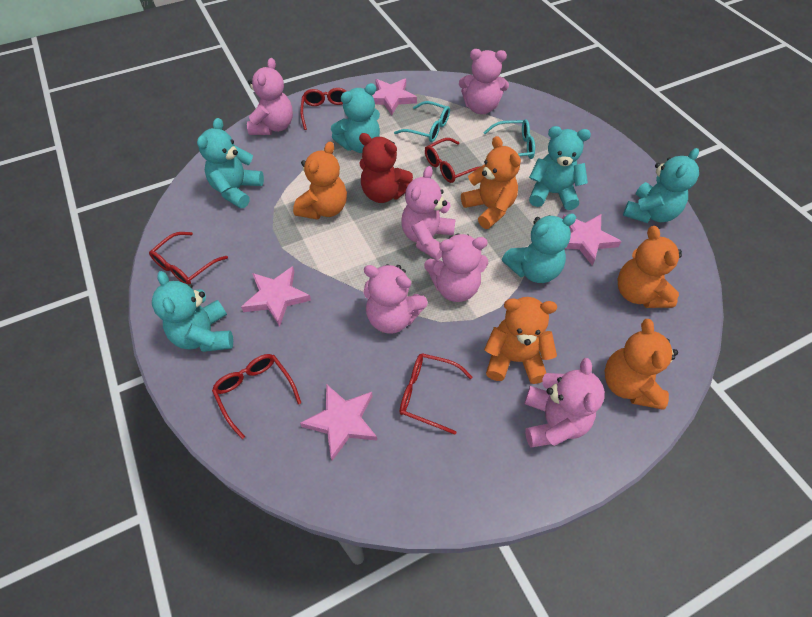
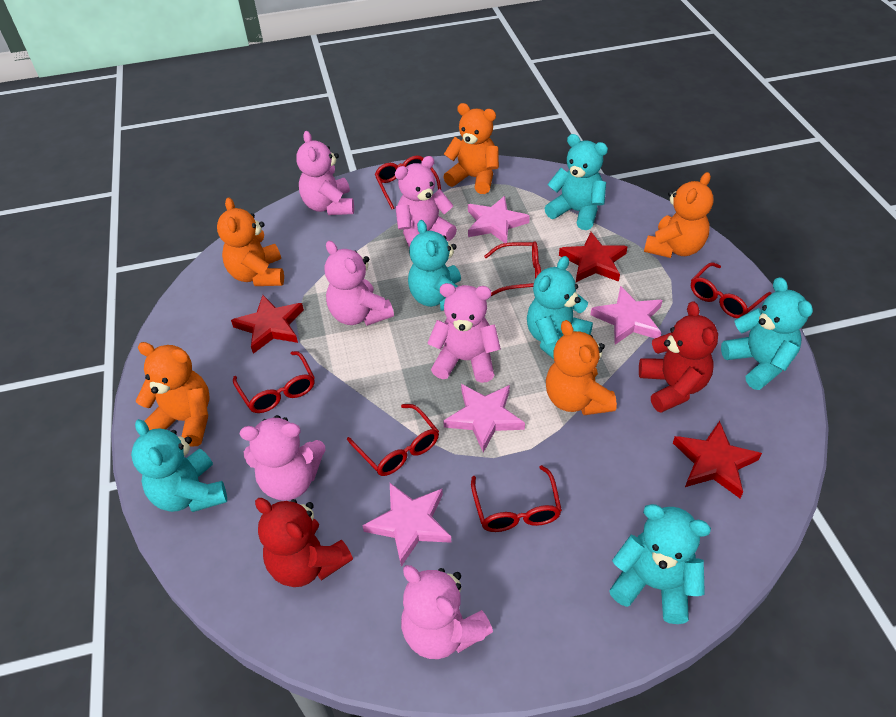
red glasses: 5 -> 6
red star: 0 -> 3
red teddy bear: 1 -> 2
turquoise glasses: 2 -> 0

